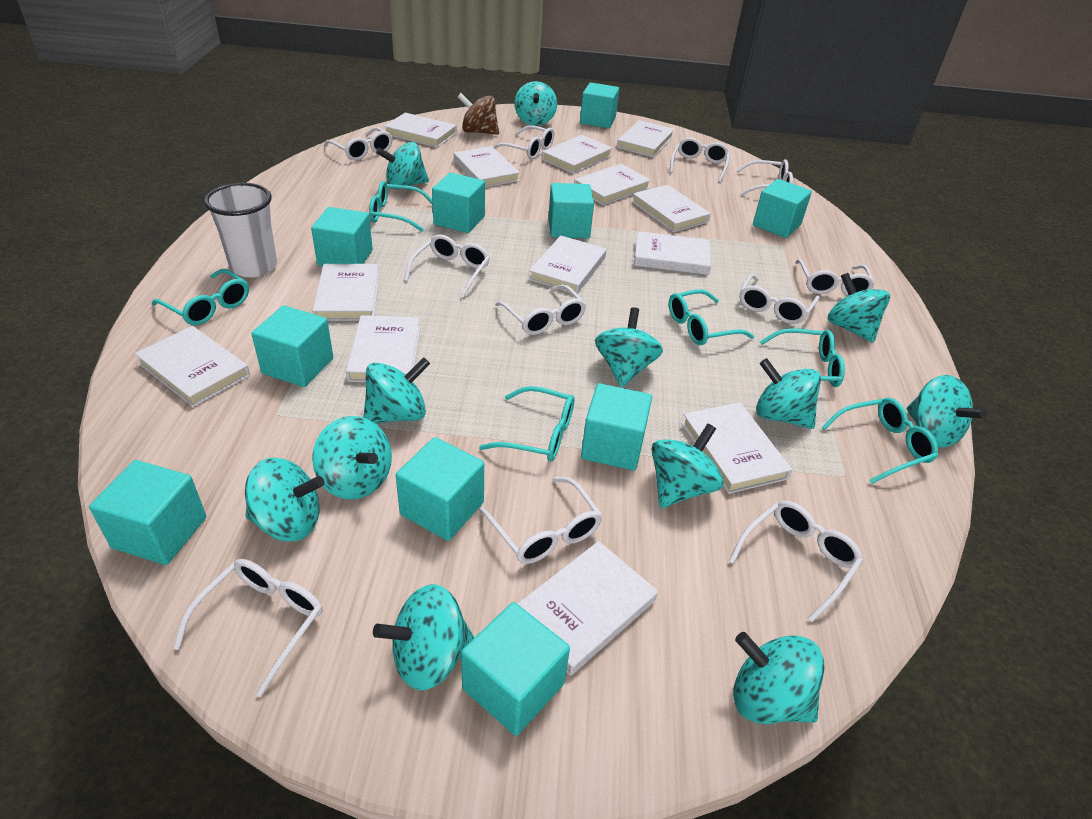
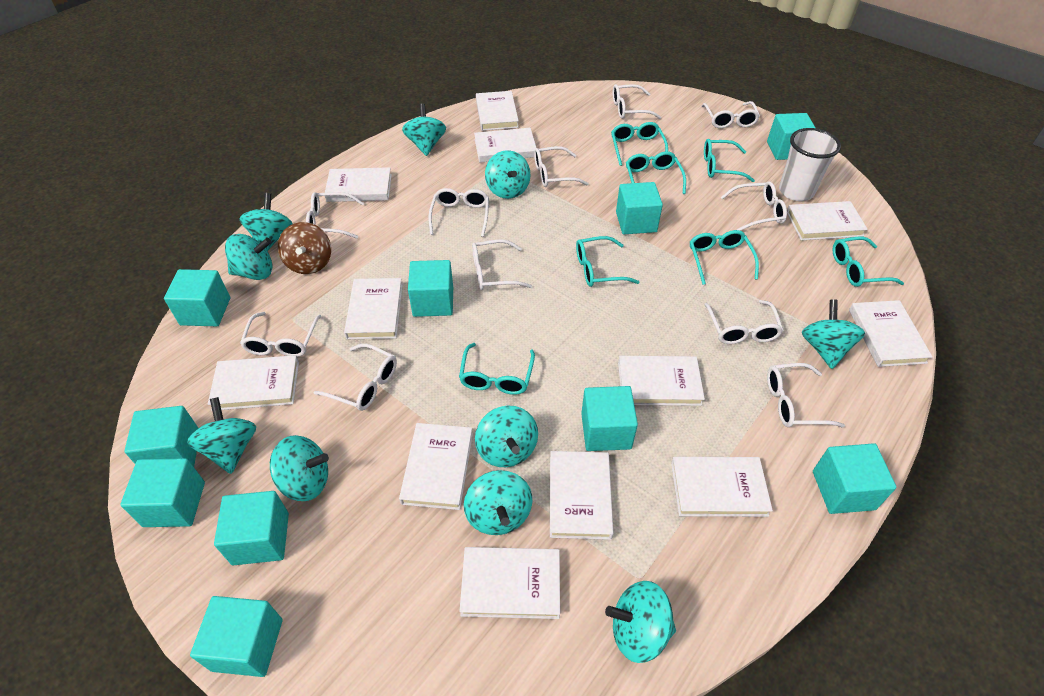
turquoise glasses: 6 -> 7
turquoise spinning top: 12 -> 10
white book: 13 -> 12

